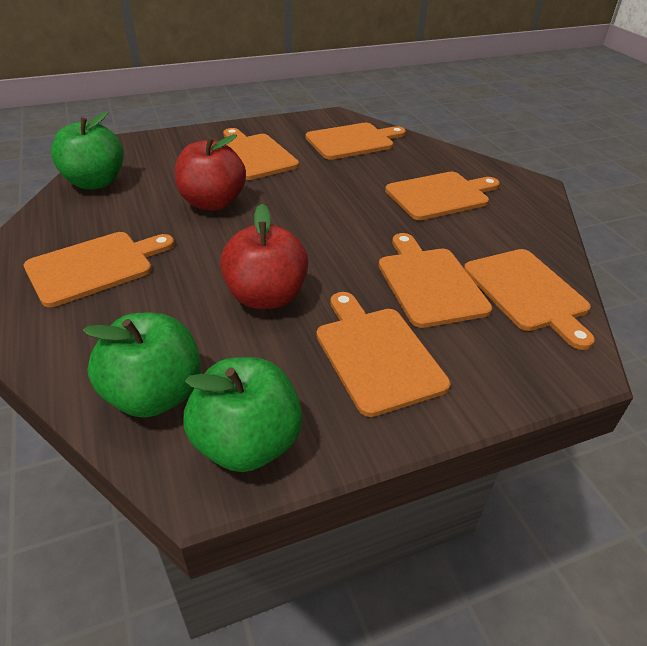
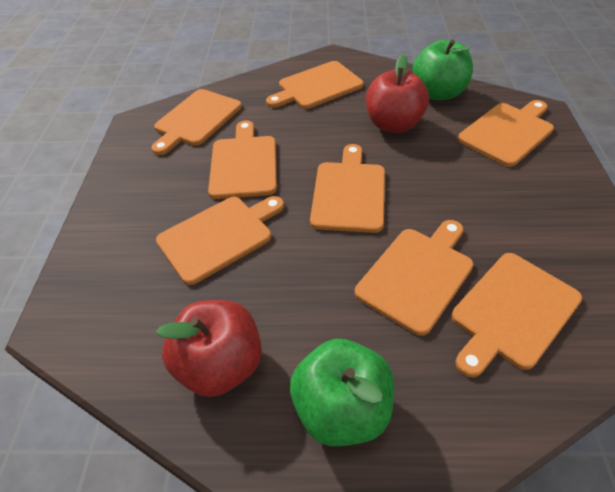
green apple: 3 -> 2
orange cutting board: 7 -> 8

